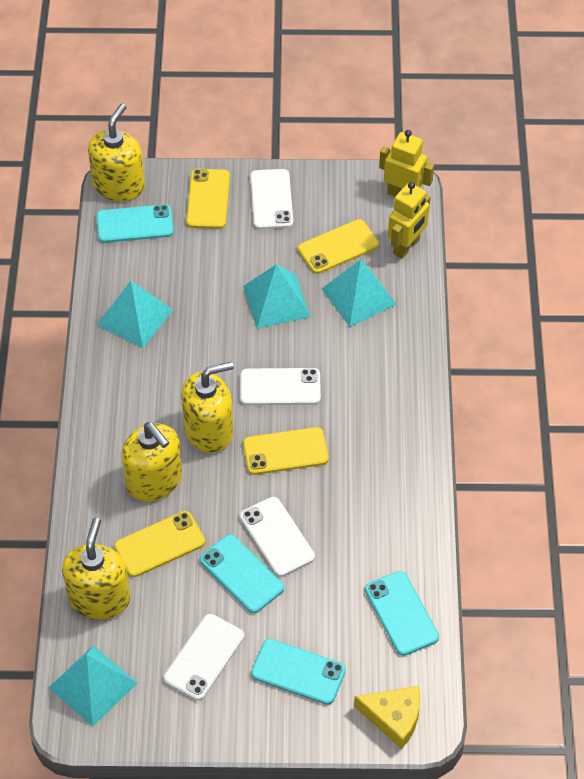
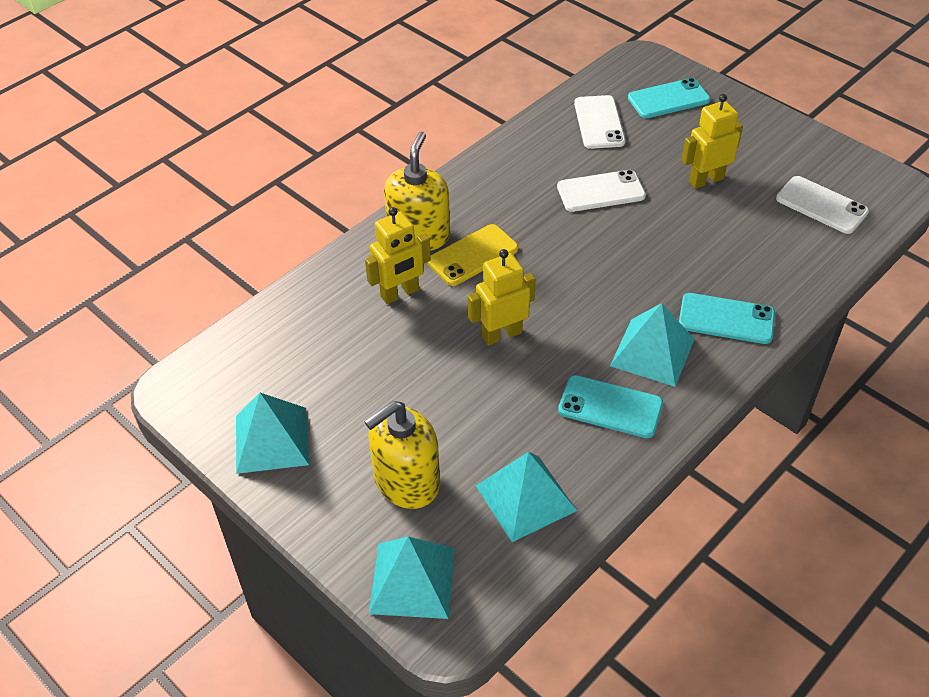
turquoise phone: 4 -> 3
white phone: 4 -> 3
yellow cheese: 1 -> 0
yellow phone: 4 -> 1
yellow robot: 2 -> 3
yellow soap dispenser: 4 -> 2

